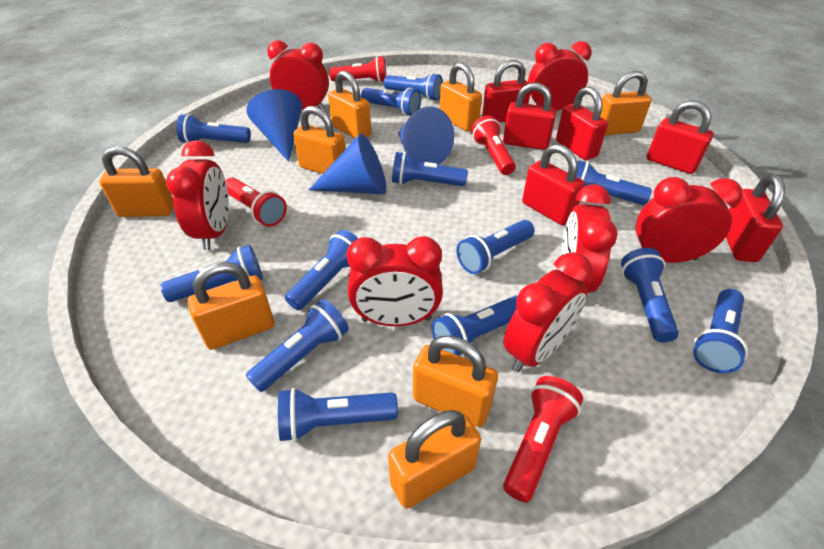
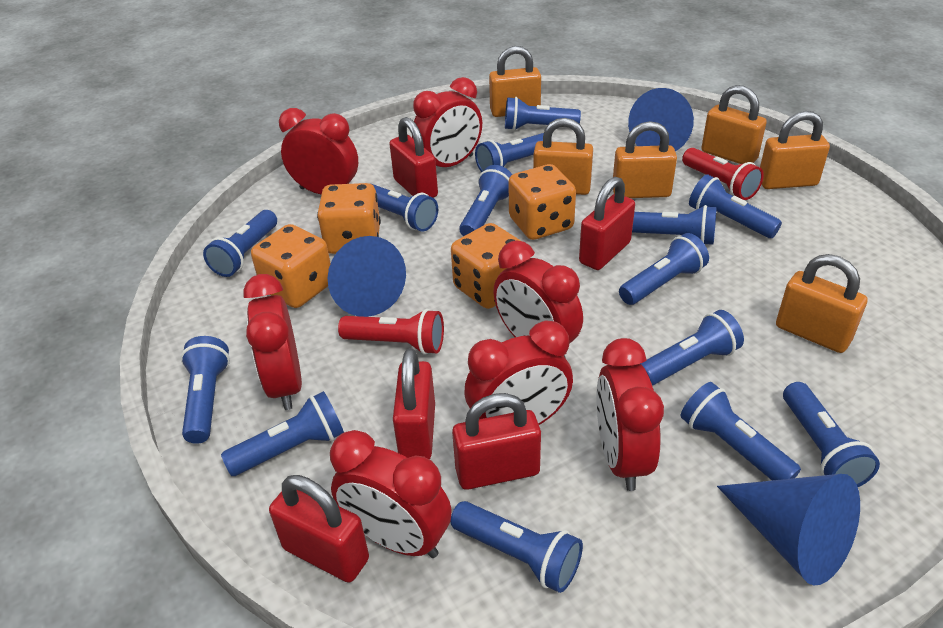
blue flashlight: 13 -> 14
orange dice: 0 -> 4
orange padlock: 8 -> 6
red flashlight: 4 -> 2
red padlock: 6 -> 5

